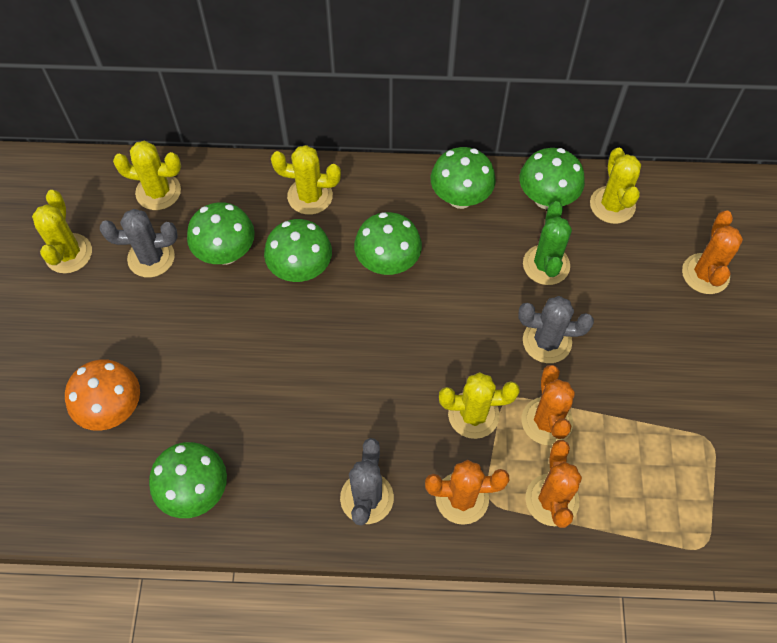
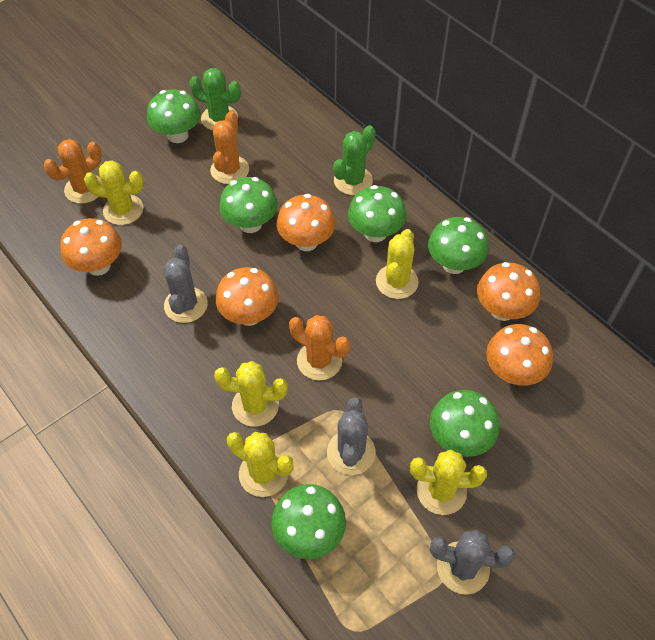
green cactus: 1 -> 2
orange cactus: 4 -> 3
orange mushroom: 1 -> 5

